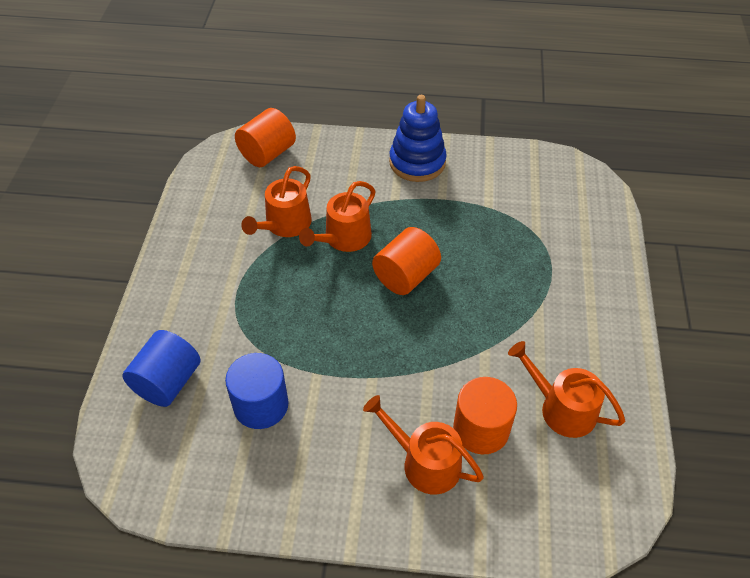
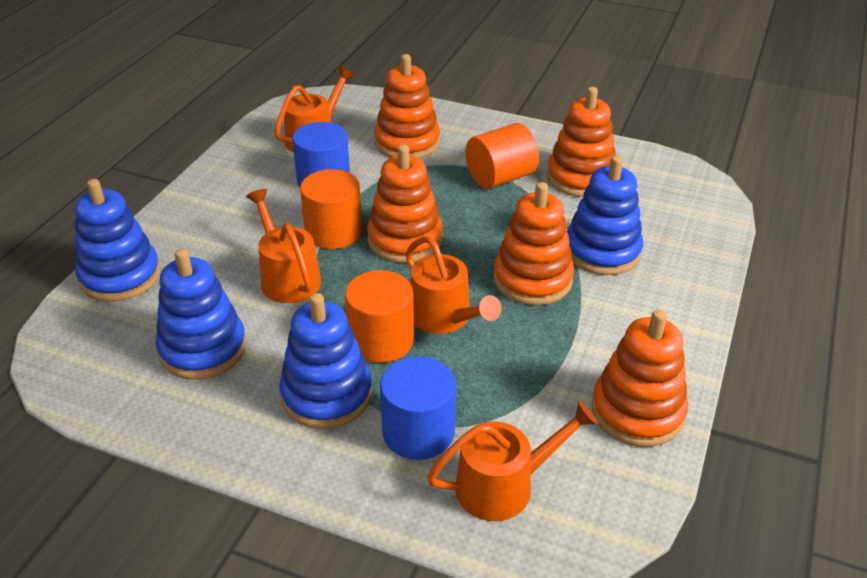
blue stacking toy: 1 -> 4
orange stacking toy: 0 -> 5

